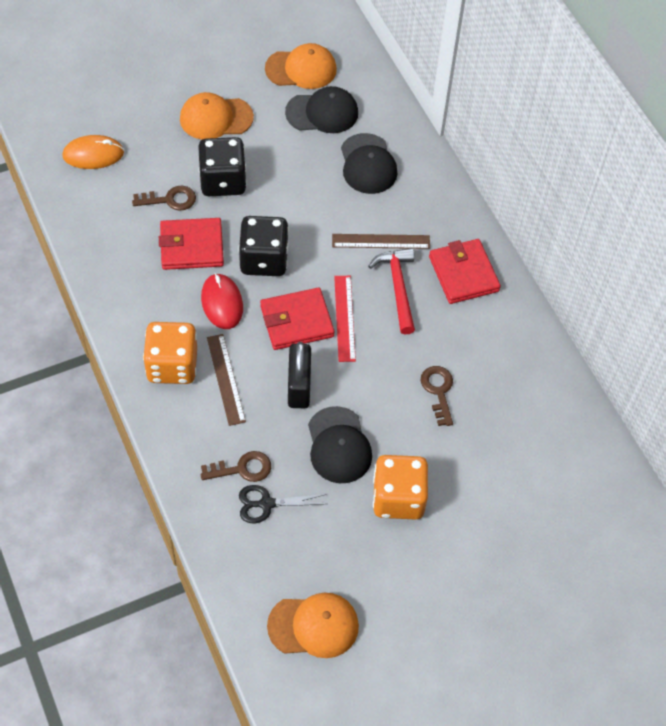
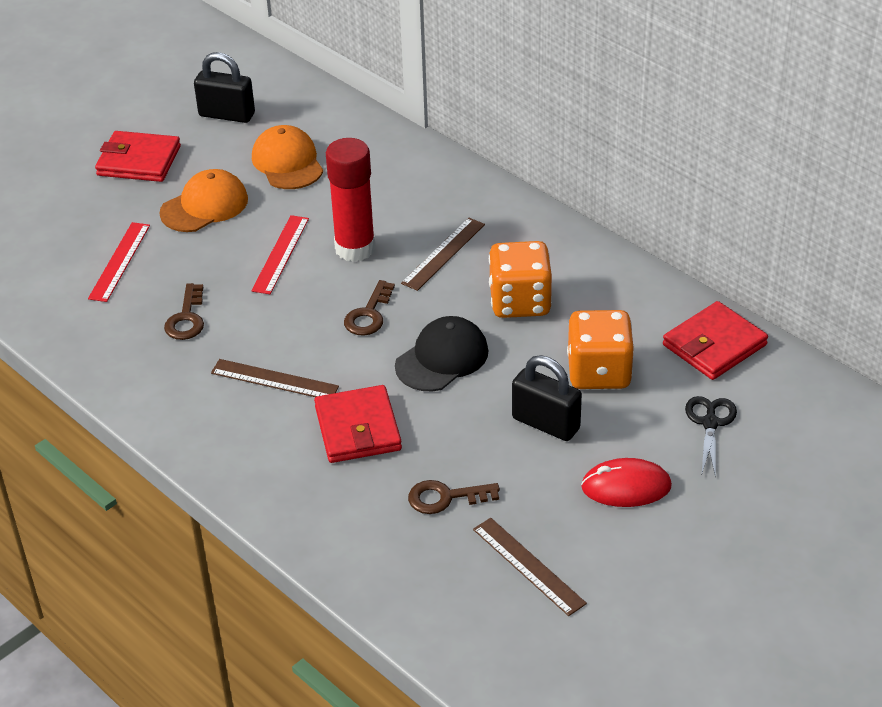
black cap: 3 -> 1
black dice: 2 -> 0
black padlock: 1 -> 2
brown ruler: 2 -> 3
orange cap: 3 -> 2
orange mouse: 1 -> 0
red glue stick: 0 -> 1
red hammer: 1 -> 0
red ruler: 1 -> 2

